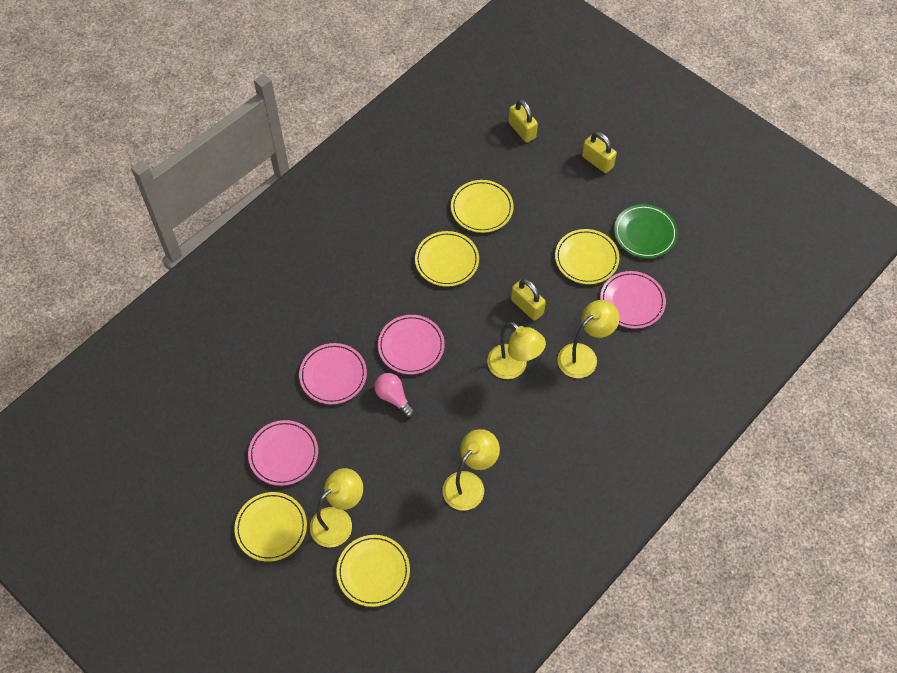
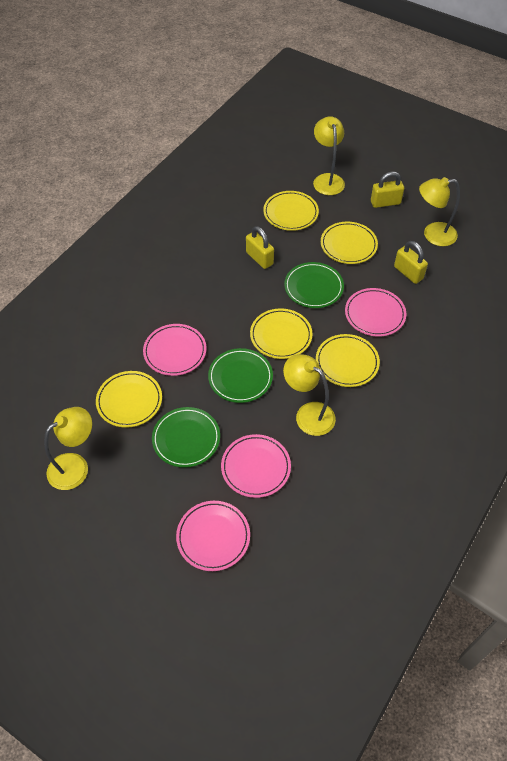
green plate: 1 -> 3
pink light bulb: 1 -> 0

